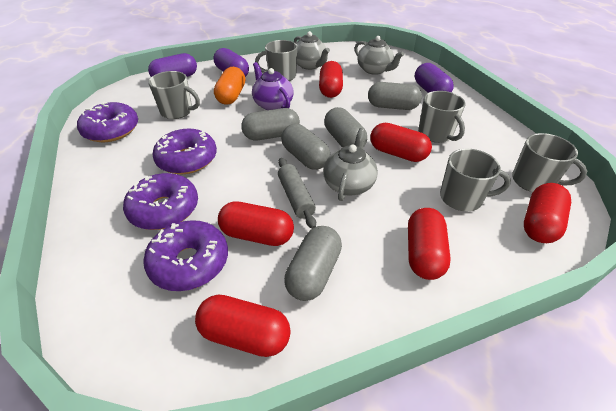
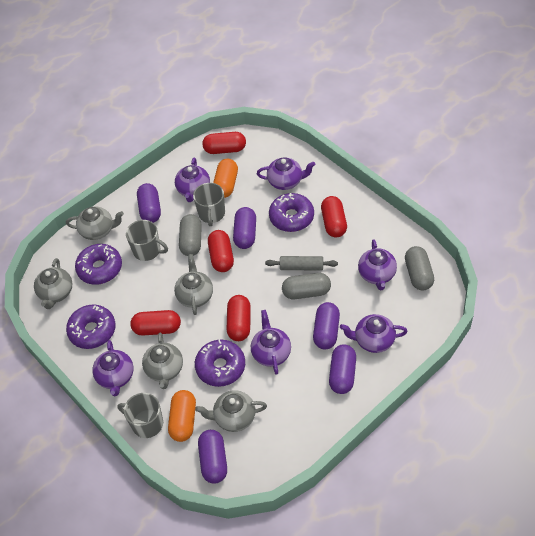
grey capsule: 5 -> 3
grey mug: 5 -> 3
grey teapot: 3 -> 5
orange capsule: 1 -> 2
purple capsule: 3 -> 5
purple teapot: 1 -> 6
red capsule: 6 -> 5

